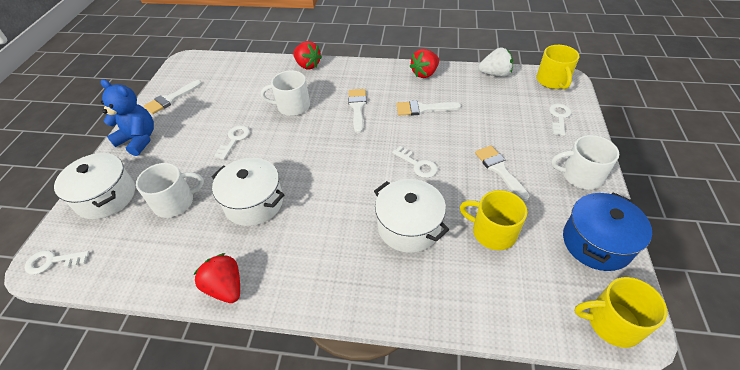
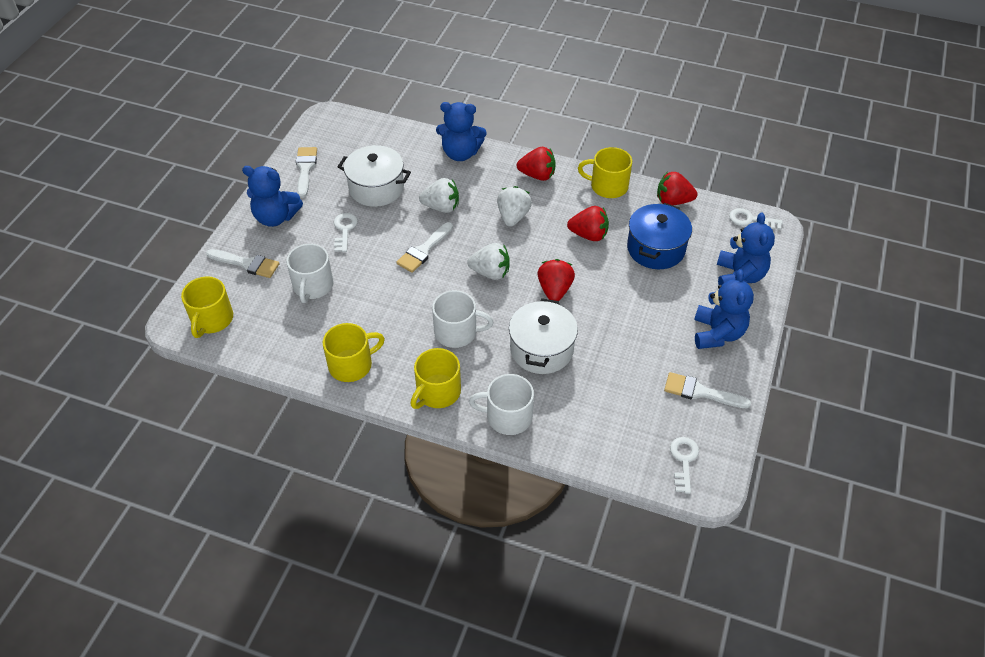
blue teddy bear: 1 -> 4
red strawberry: 3 -> 4
white key: 4 -> 3
white pot: 3 -> 2
white strawberry: 1 -> 3
yellow mug: 3 -> 4

